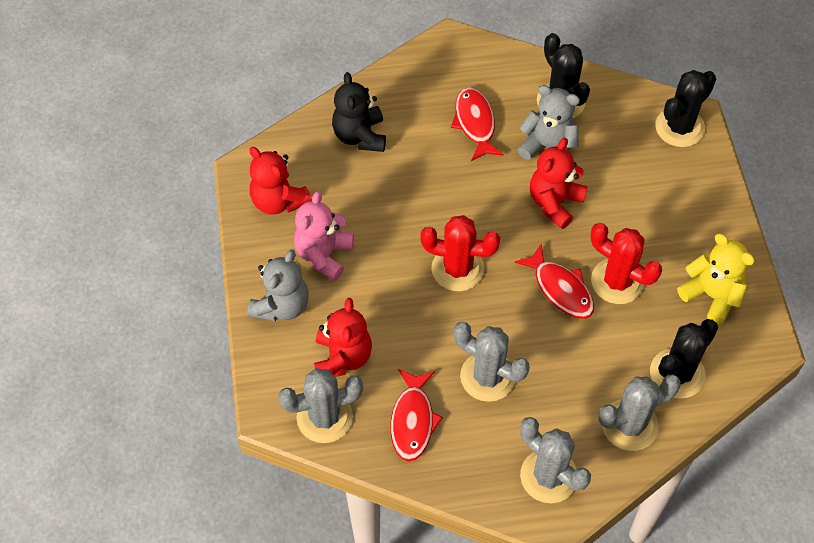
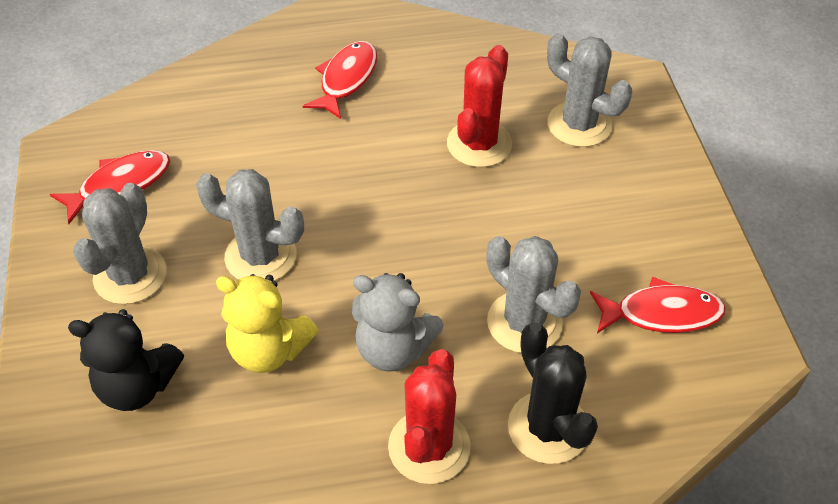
black cactus: 3 -> 1
grey teddy bear: 2 -> 1
pink teddy bear: 1 -> 0
red teddy bear: 3 -> 0

